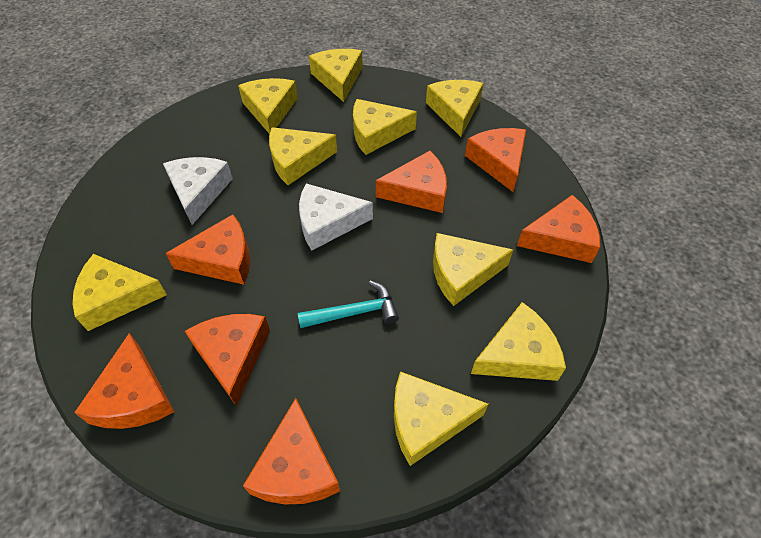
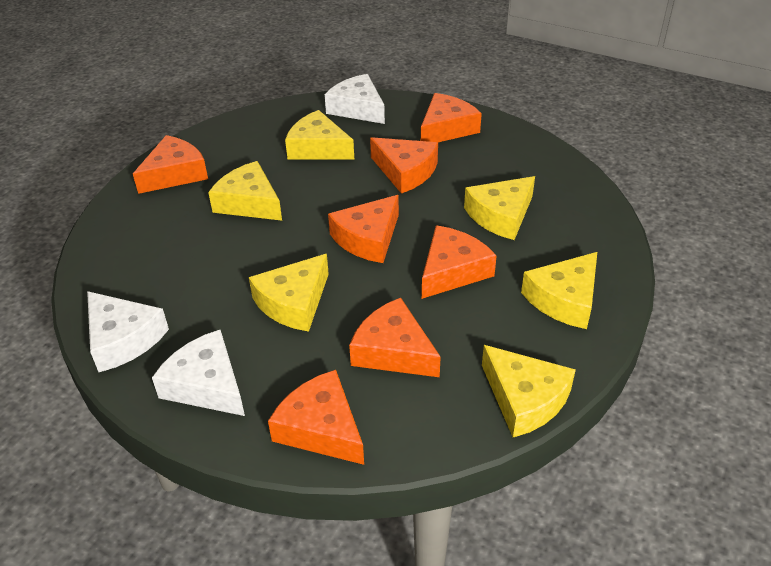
turquoise hammer: 1 -> 0
white cheese: 2 -> 3
yellow cheese: 9 -> 6

